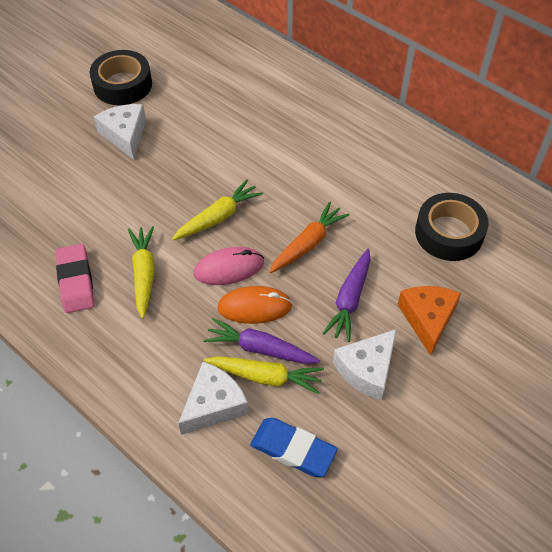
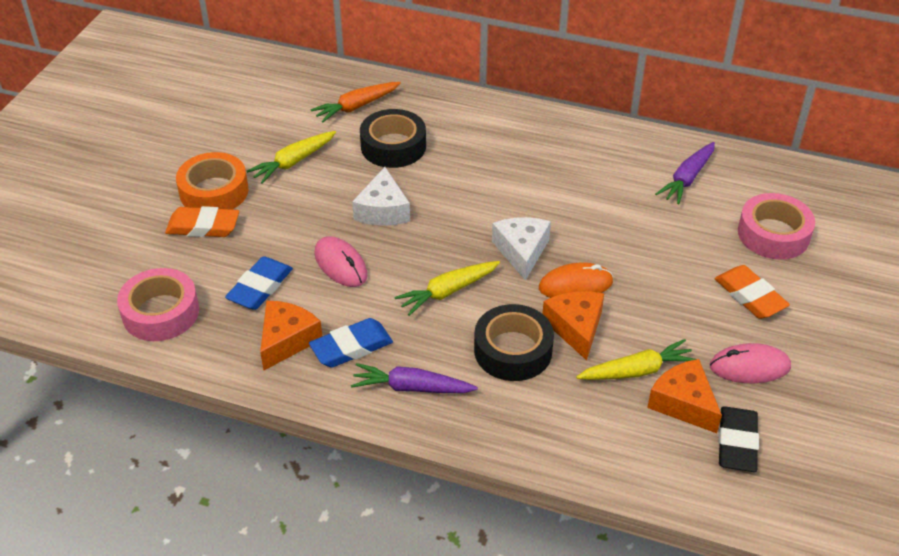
black eraser: 0 -> 1
blue eraser: 1 -> 2
orange cheese: 1 -> 3
orange eraser: 0 -> 2
orange tape: 0 -> 1
pink eraser: 1 -> 0
pink mouse: 1 -> 2
pink tape: 0 -> 2
white cheese: 3 -> 2

